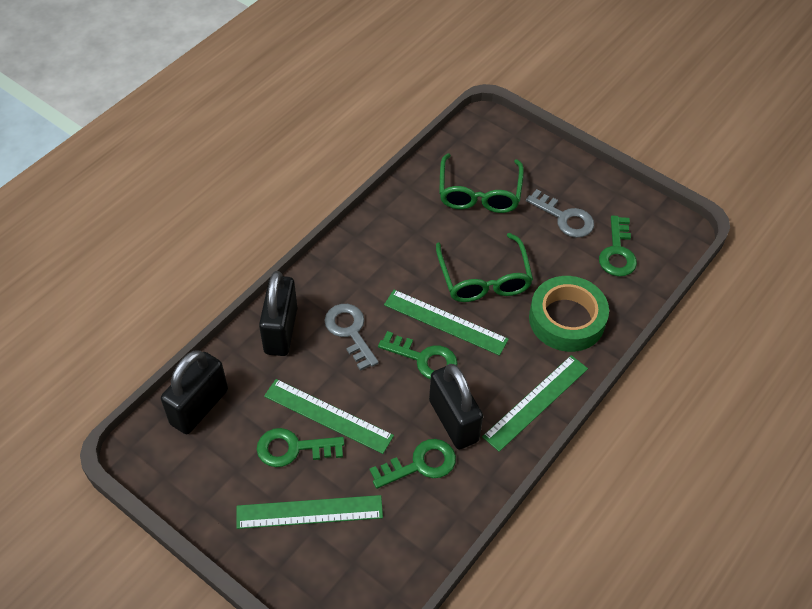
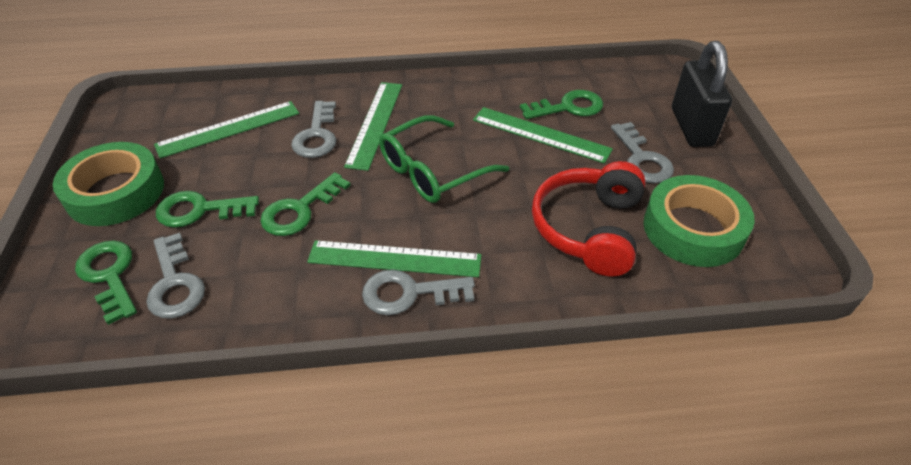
black padlock: 3 -> 1
green glasses: 2 -> 1
green tape: 1 -> 2
grey key: 2 -> 4
red headphones: 0 -> 1

